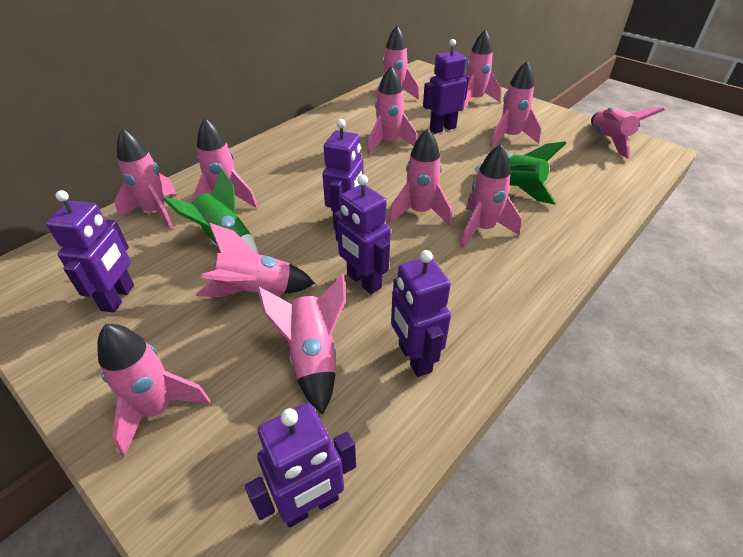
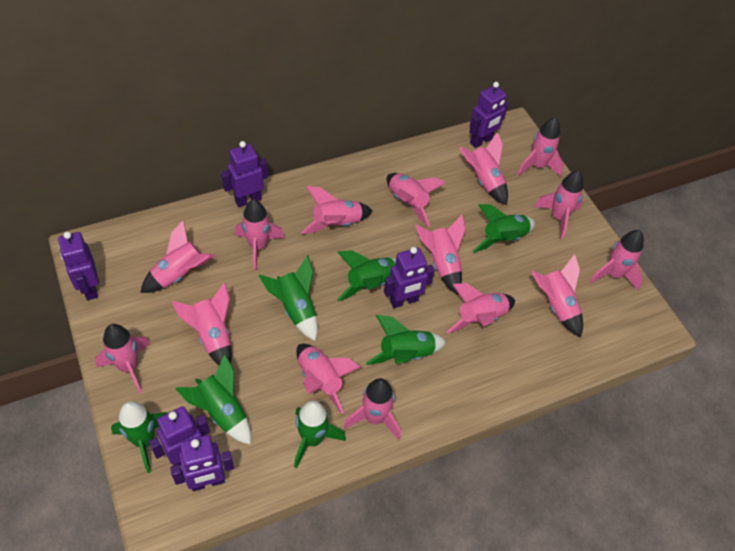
green rocket: 2 -> 7
pink rocket: 12 -> 15

